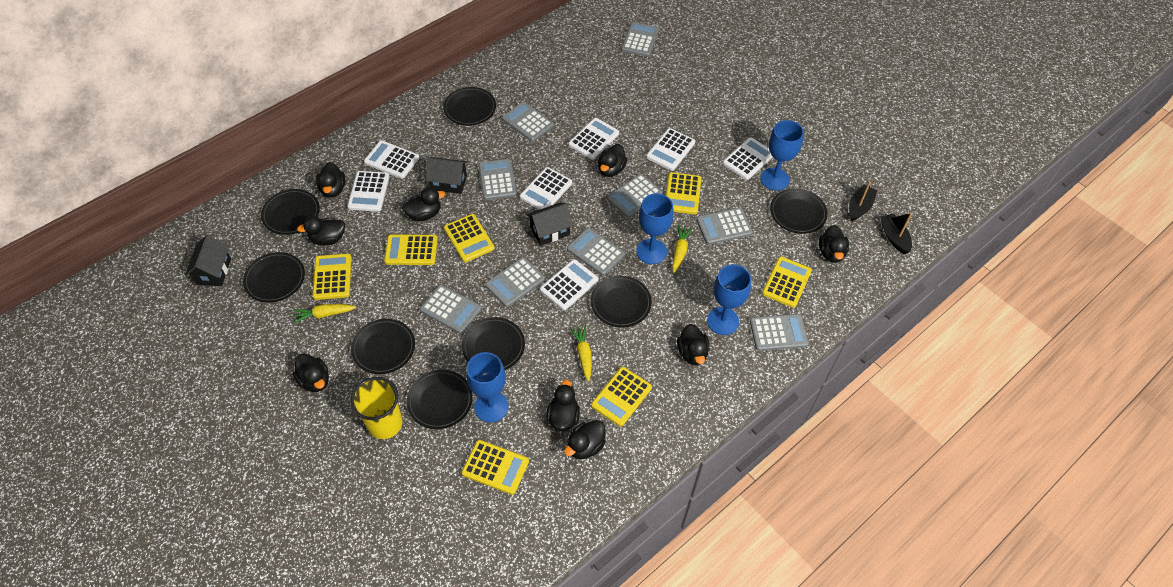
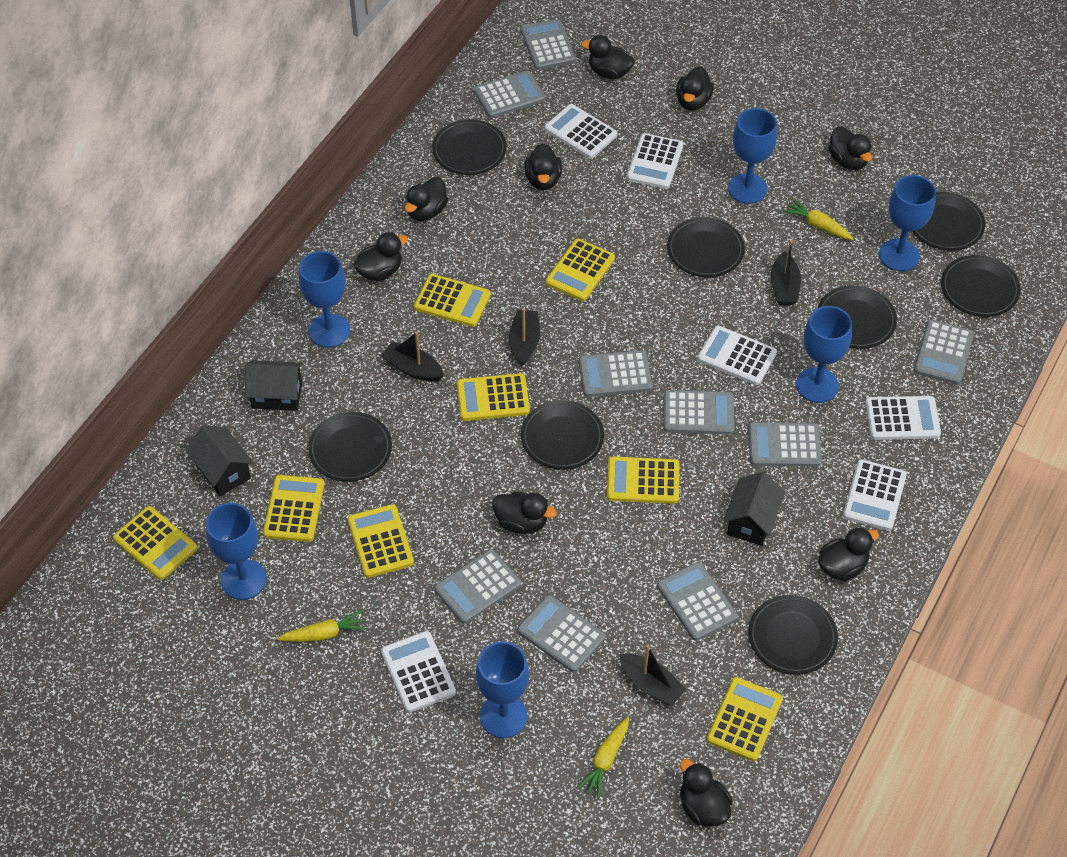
black boat: 2 -> 4
blue goblet: 4 -> 6
white calculator: 7 -> 6
yellow calculator: 7 -> 8
yellow cup: 1 -> 0

